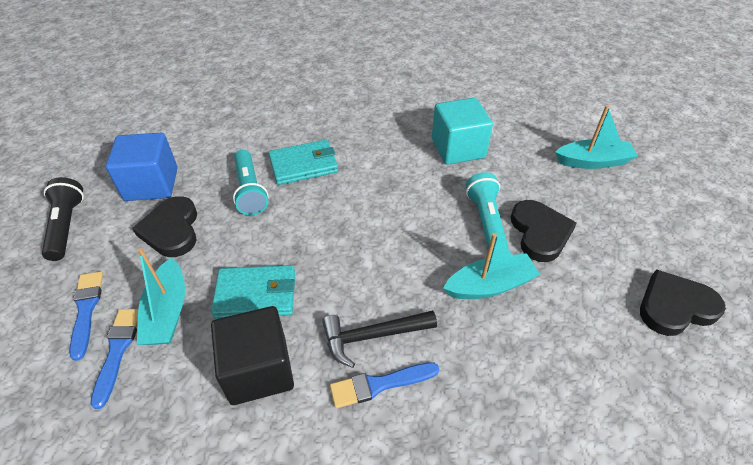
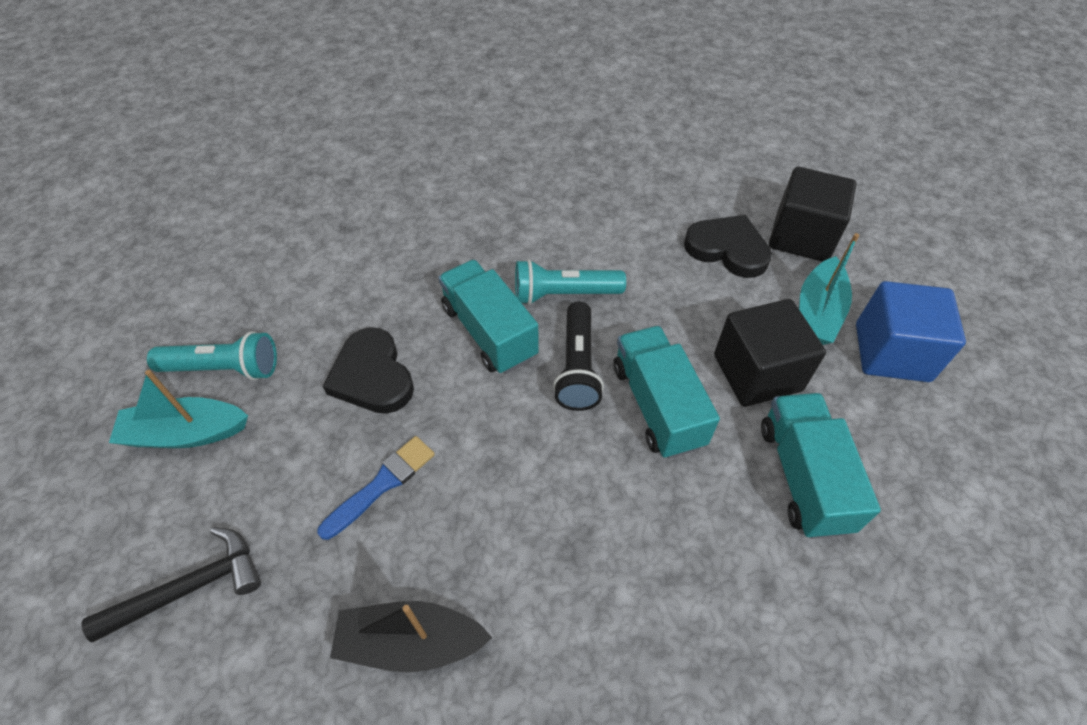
black boat: 0 -> 1
black cube: 1 -> 2
black heart: 3 -> 2
blue brush: 3 -> 1
turquoise boat: 3 -> 2
turquoise cube: 1 -> 0
turquoise truck: 0 -> 3
turquoise wallet: 2 -> 0

